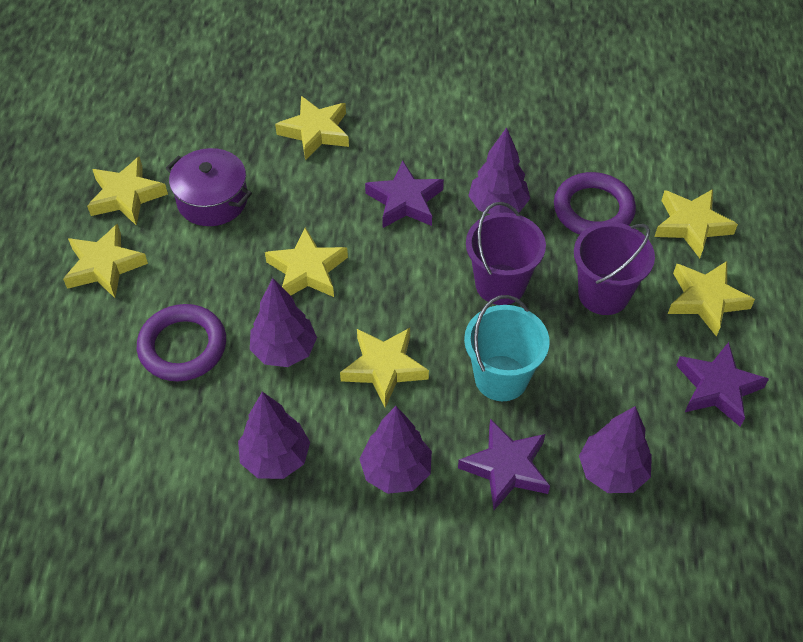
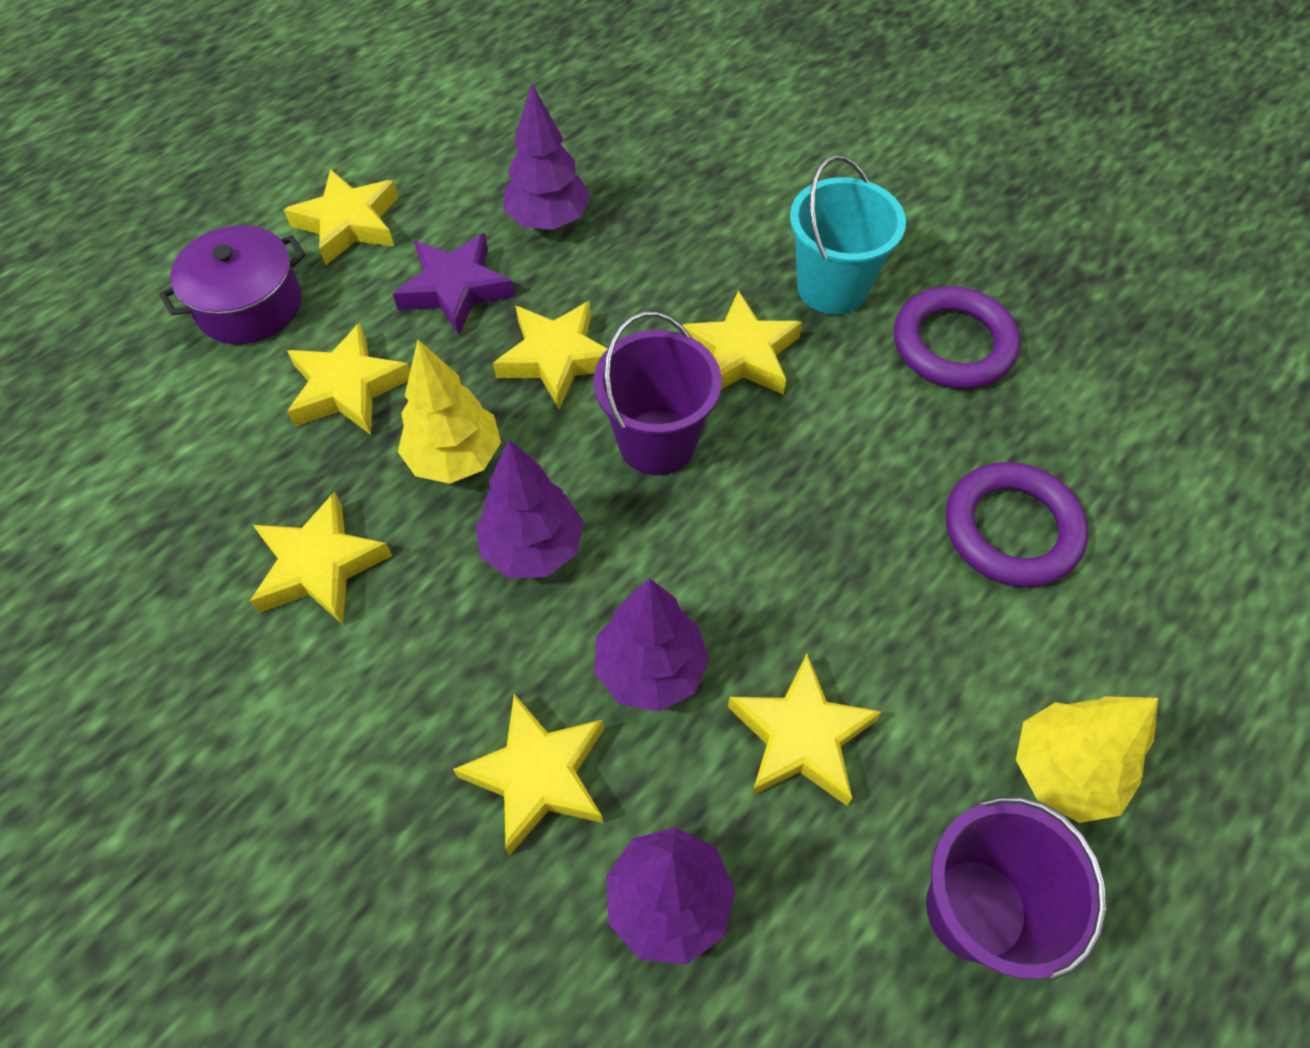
purple star: 3 -> 1
purple tree: 5 -> 4
yellow tree: 0 -> 2

